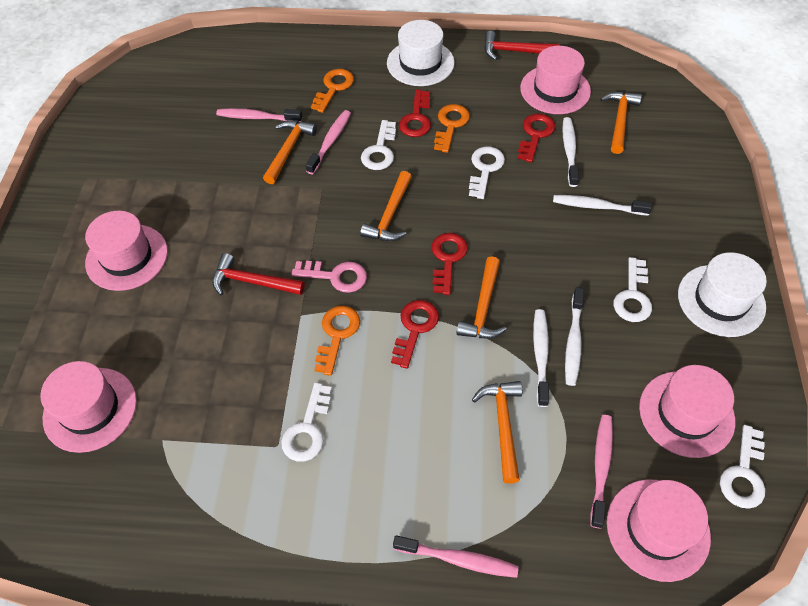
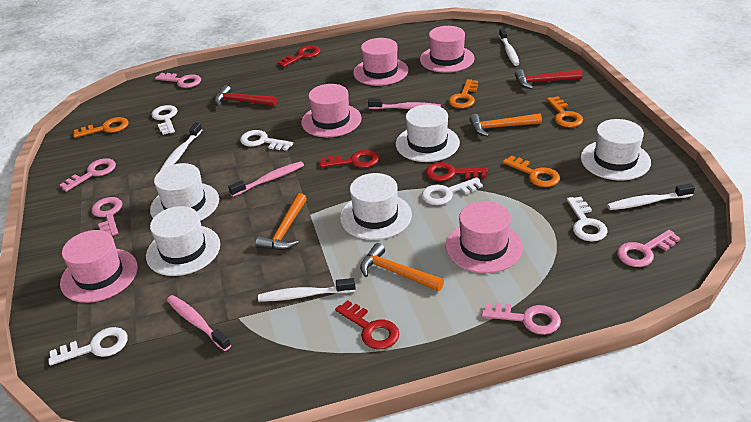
orange hammer: 5 -> 3
orange key: 3 -> 4
pink key: 1 -> 5
pink toothbrush: 4 -> 3
white hat: 2 -> 5

